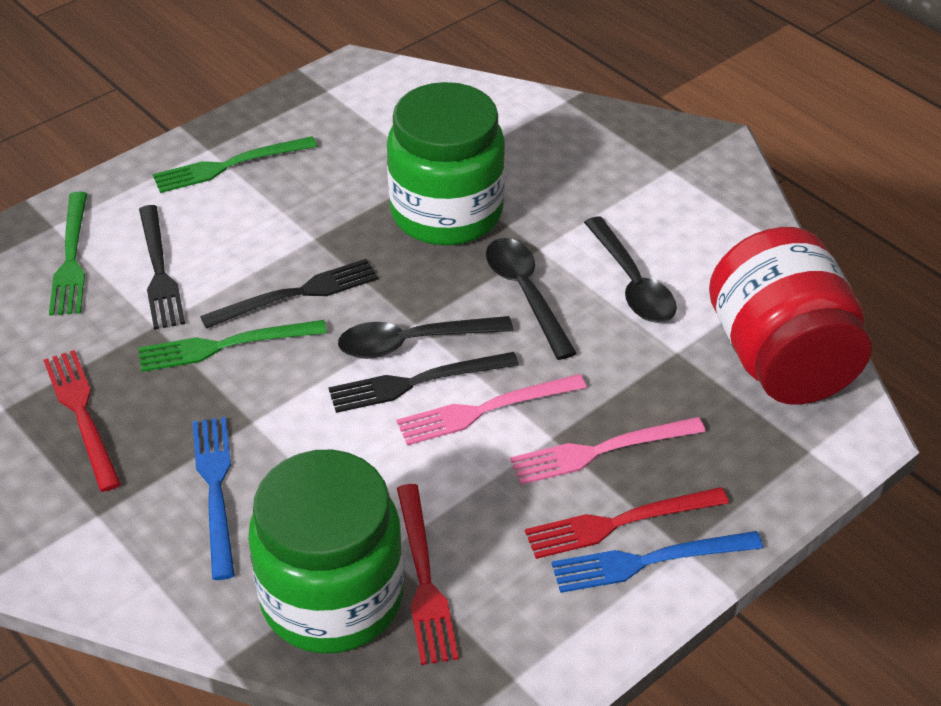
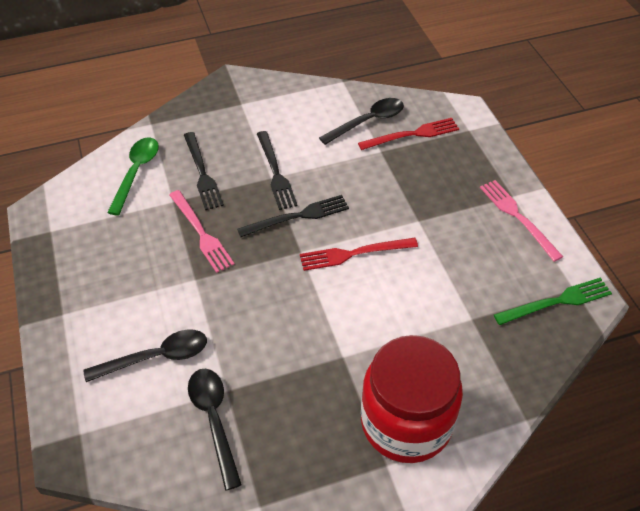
blue fork: 2 -> 0
green fork: 3 -> 1
green jar: 2 -> 0
green spoon: 0 -> 1
red fork: 3 -> 2

